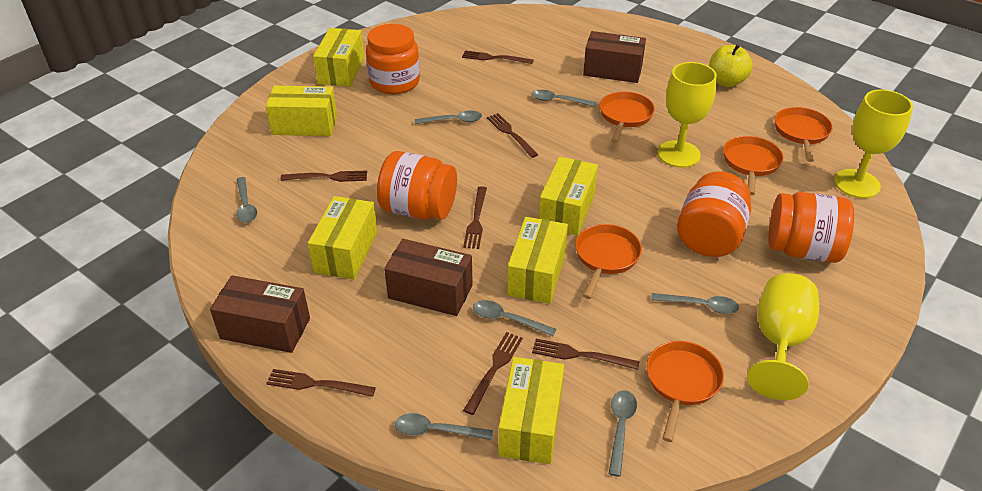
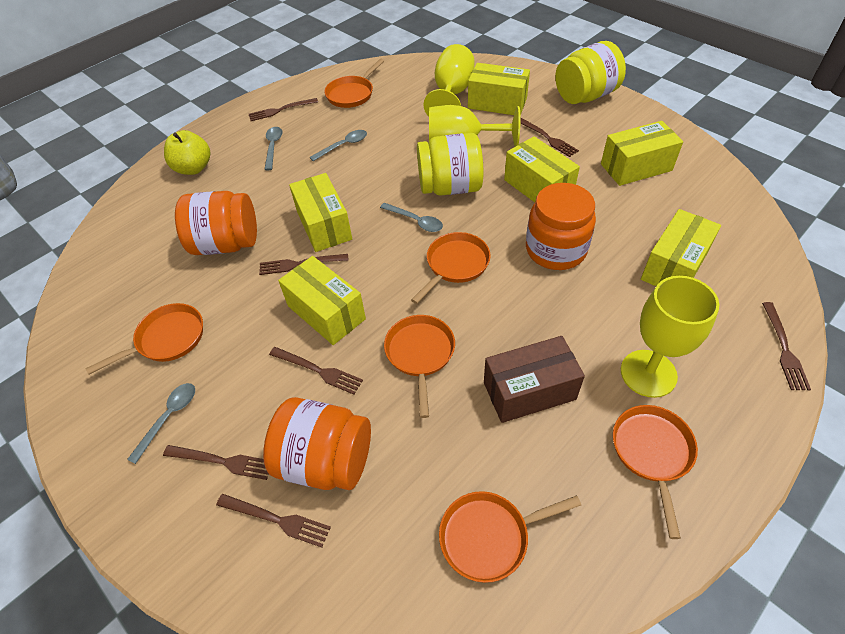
brown box: 3 -> 1
grey spoon: 7 -> 4
orange jar: 4 -> 3
orange pan: 5 -> 6
yellow jar: 0 -> 2

